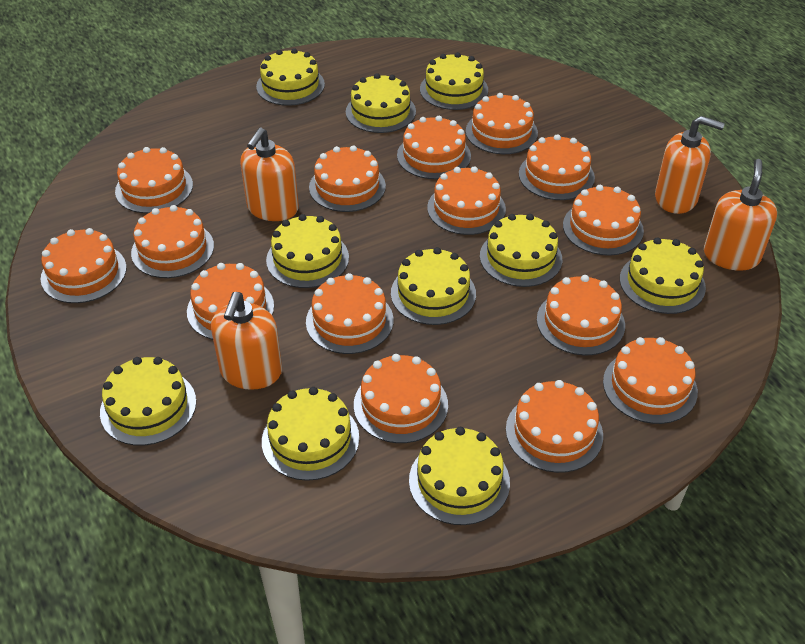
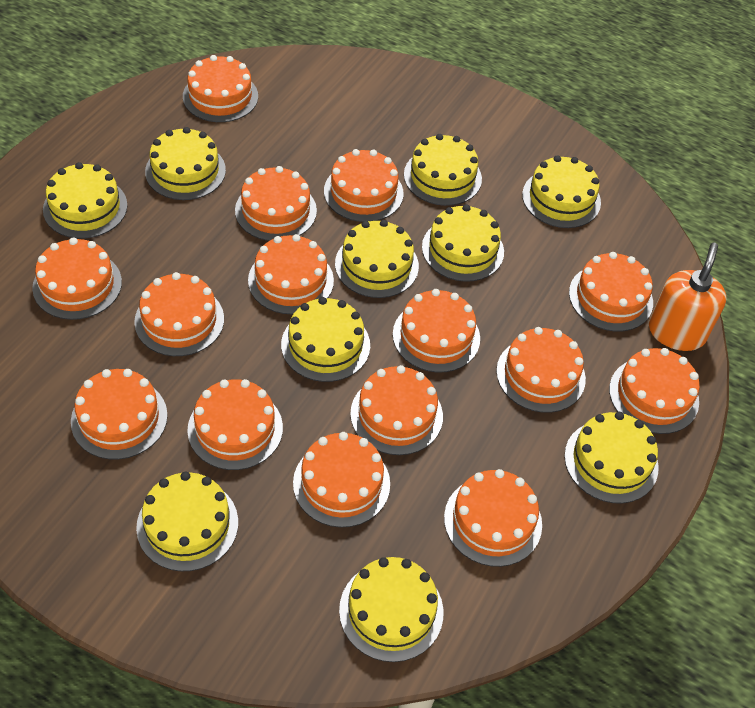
orange soap dispenser: 4 -> 1

